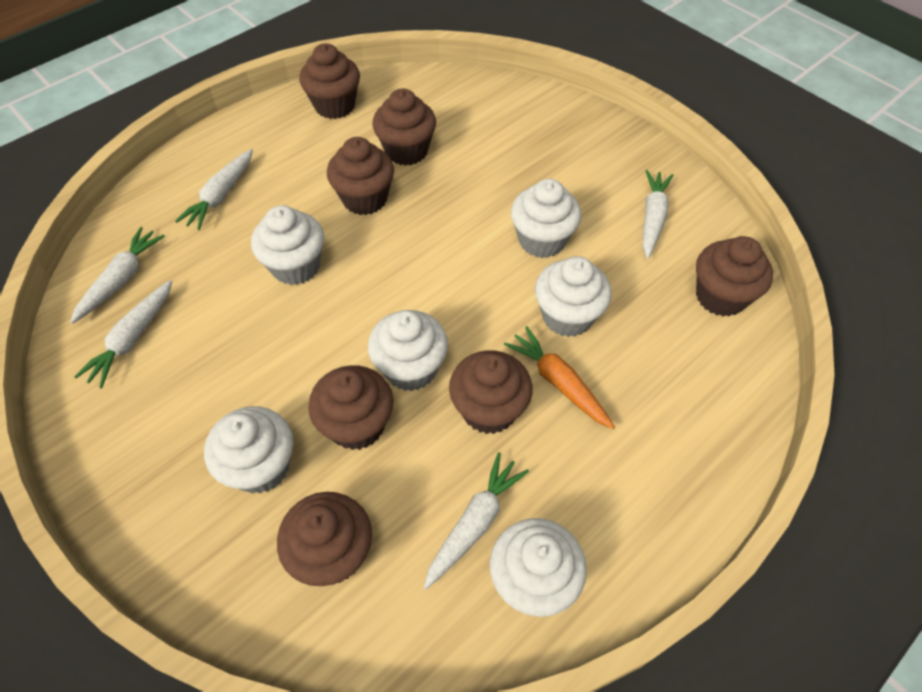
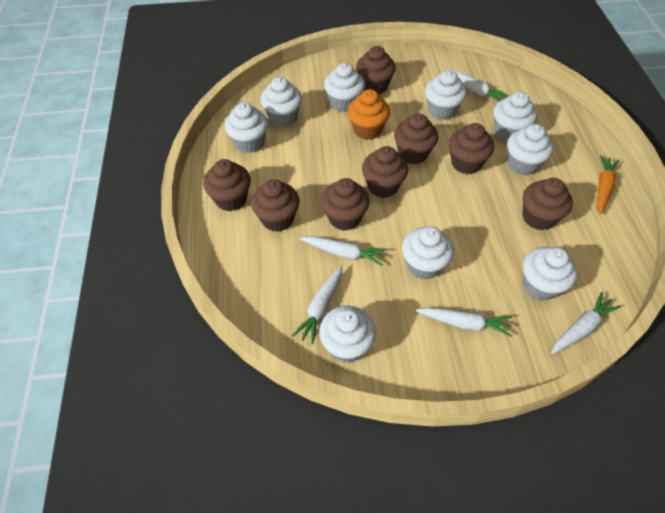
brown cupcake: 7 -> 8
orange cupcake: 0 -> 1
white cupcake: 6 -> 9

